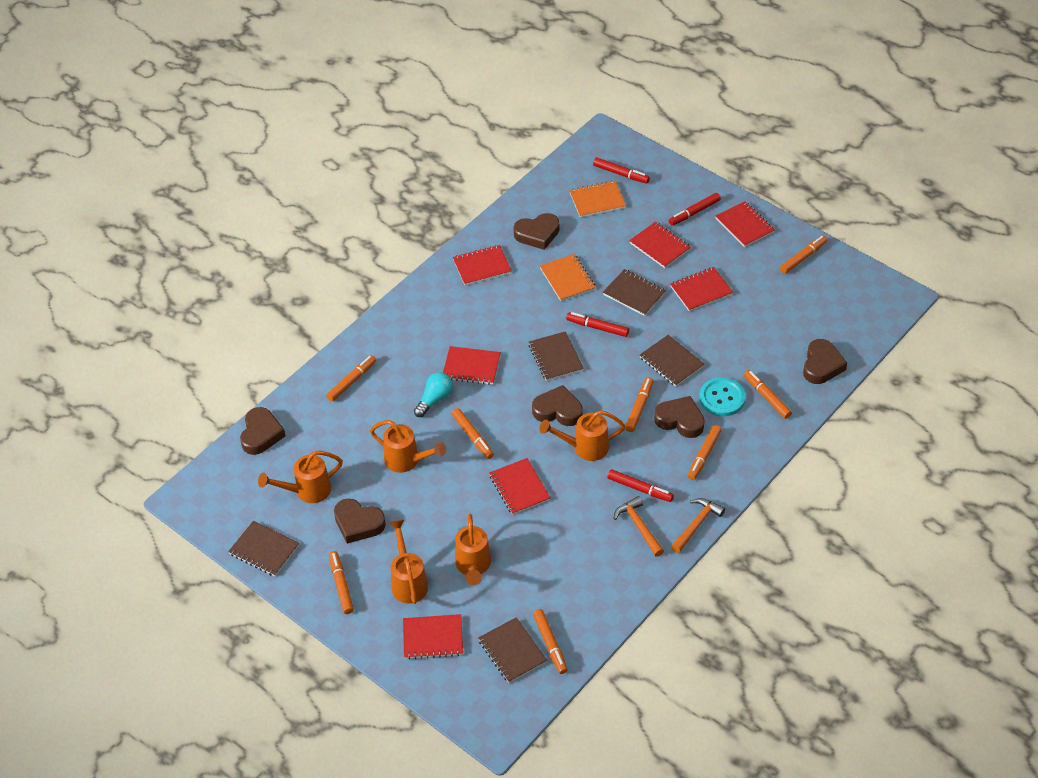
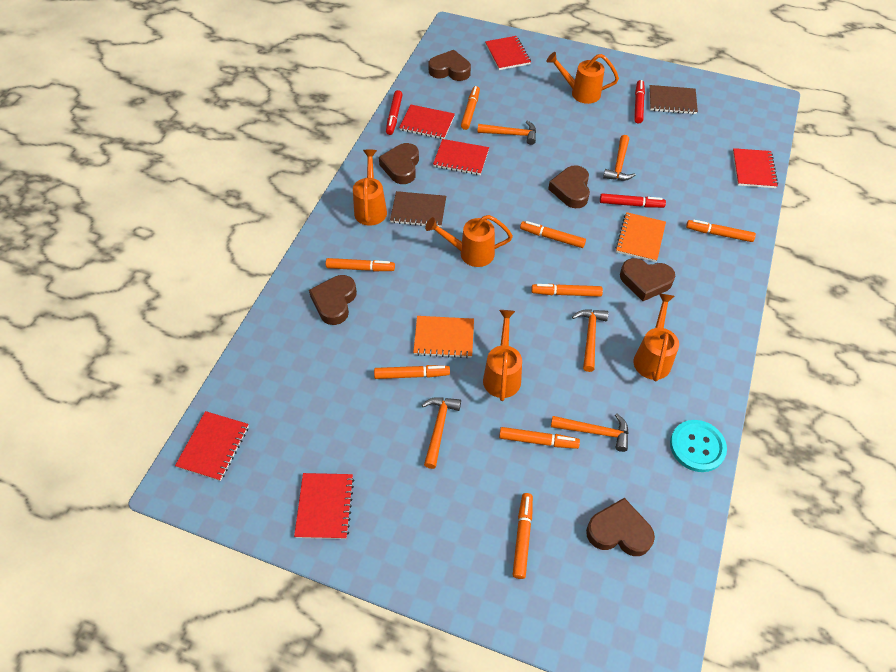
brown notebook: 5 -> 2
orange hammer: 2 -> 5
red marker: 4 -> 3
red notebook: 7 -> 6
turquoise light bulb: 1 -> 0

